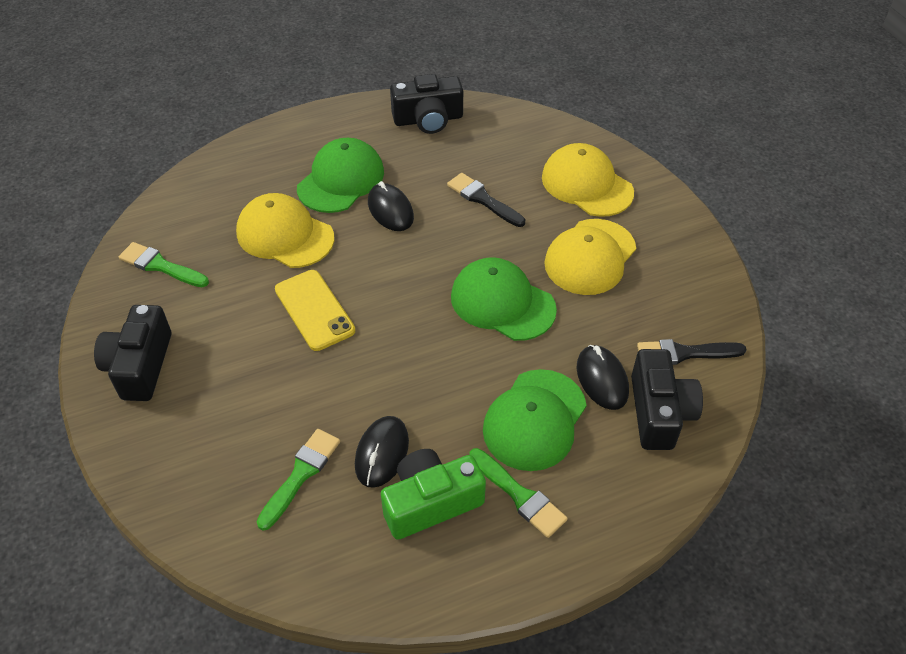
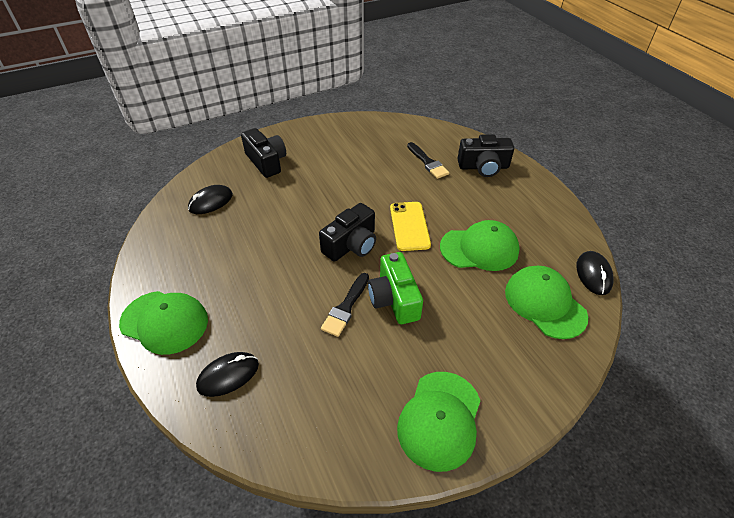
green brush: 3 -> 0
green cap: 3 -> 4
yellow cap: 3 -> 0

